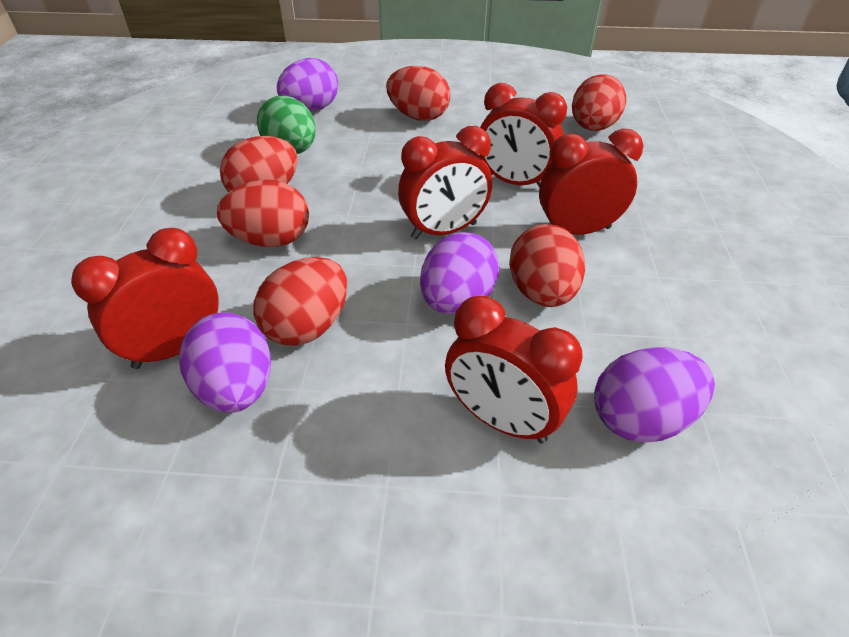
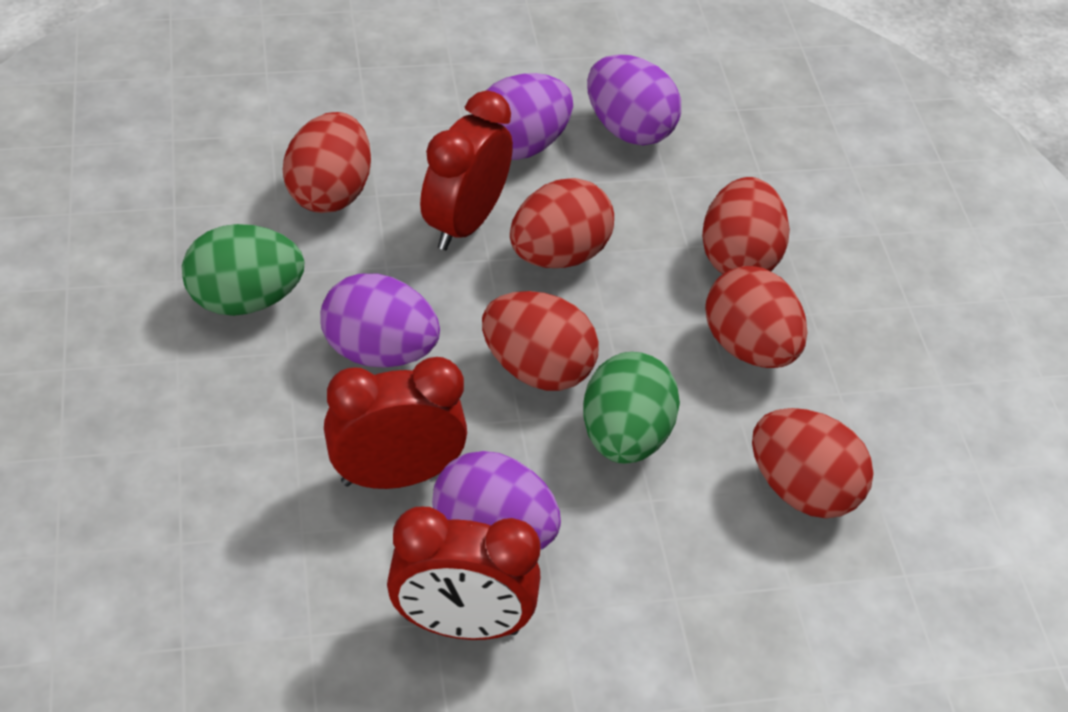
green egg: 1 -> 2
red clock: 5 -> 3

